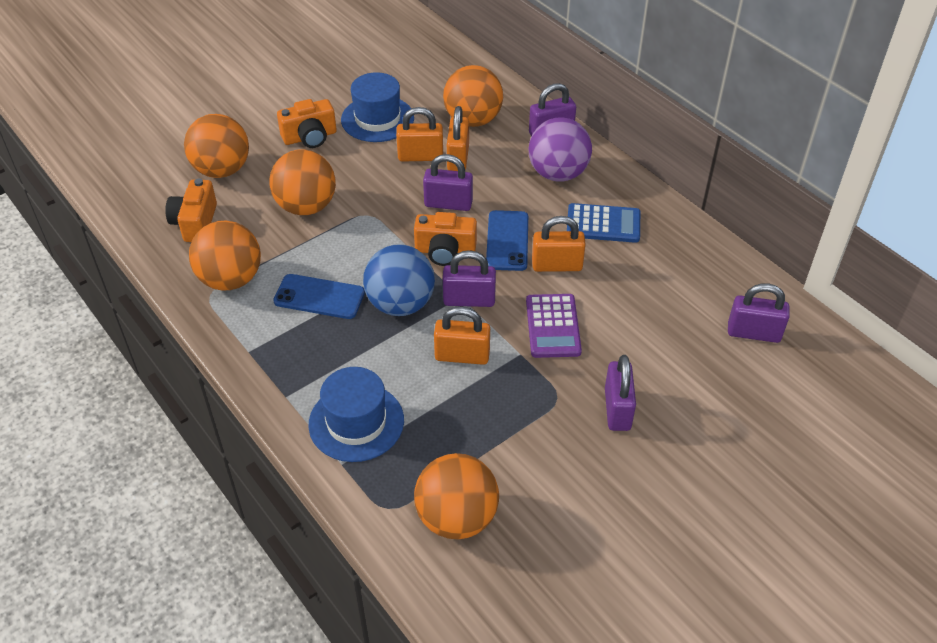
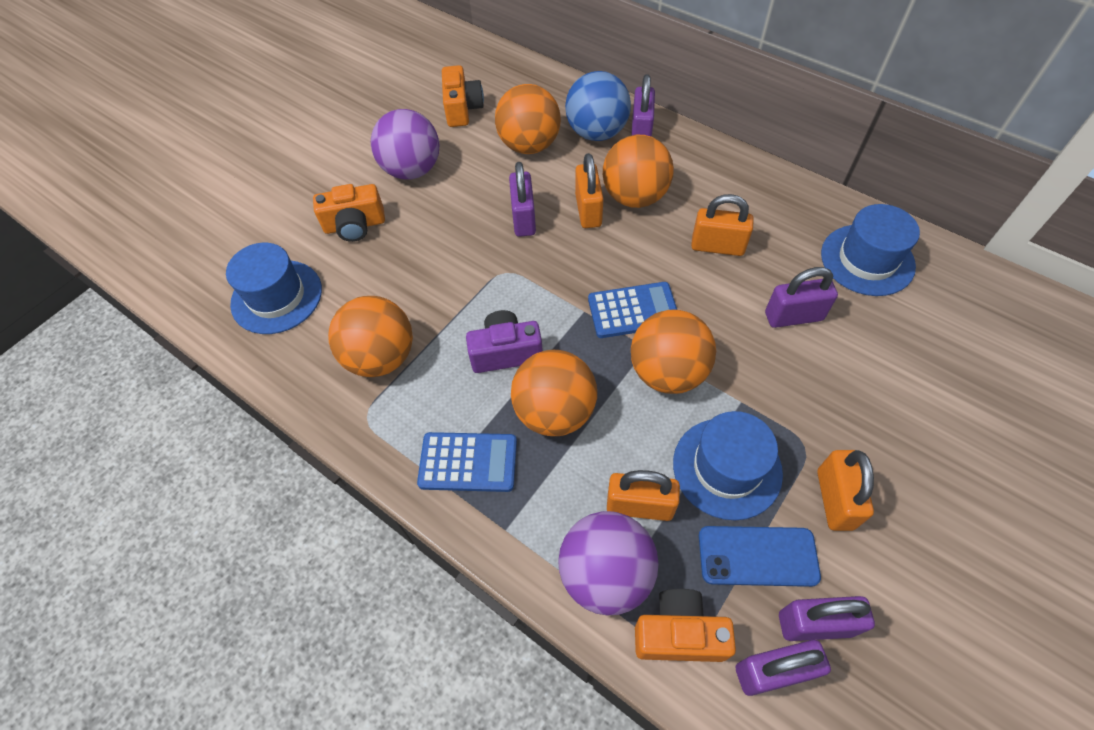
blue calculator: 1 -> 2
blue hat: 2 -> 3
blue phone: 2 -> 1
purple ball: 1 -> 2
purple calculator: 1 -> 0
purple camera: 0 -> 1

